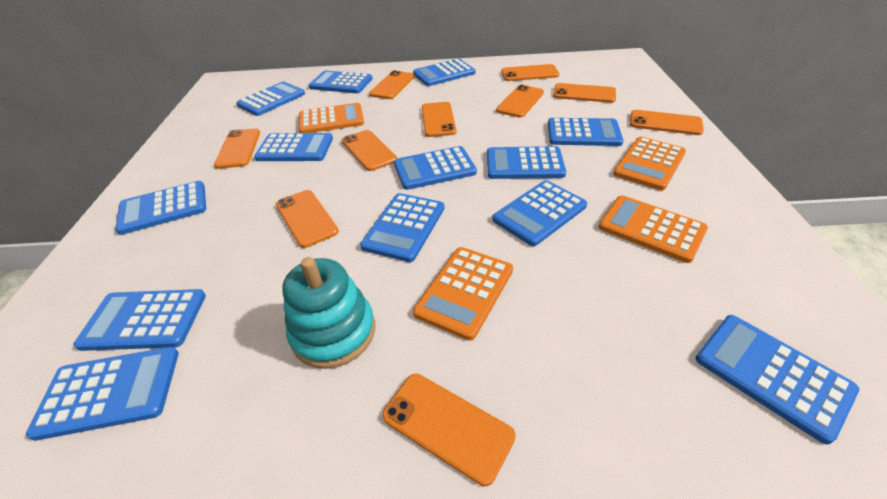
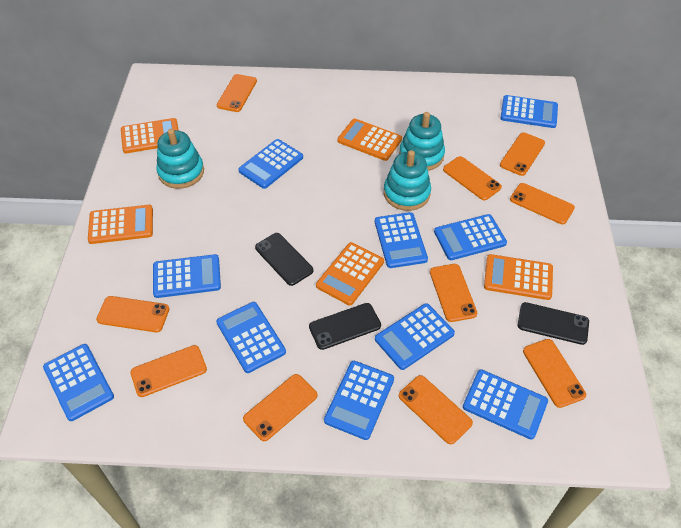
black phone: 0 -> 3
blue calculator: 13 -> 10
orange calculator: 4 -> 5
turquoise stacking toy: 1 -> 3

